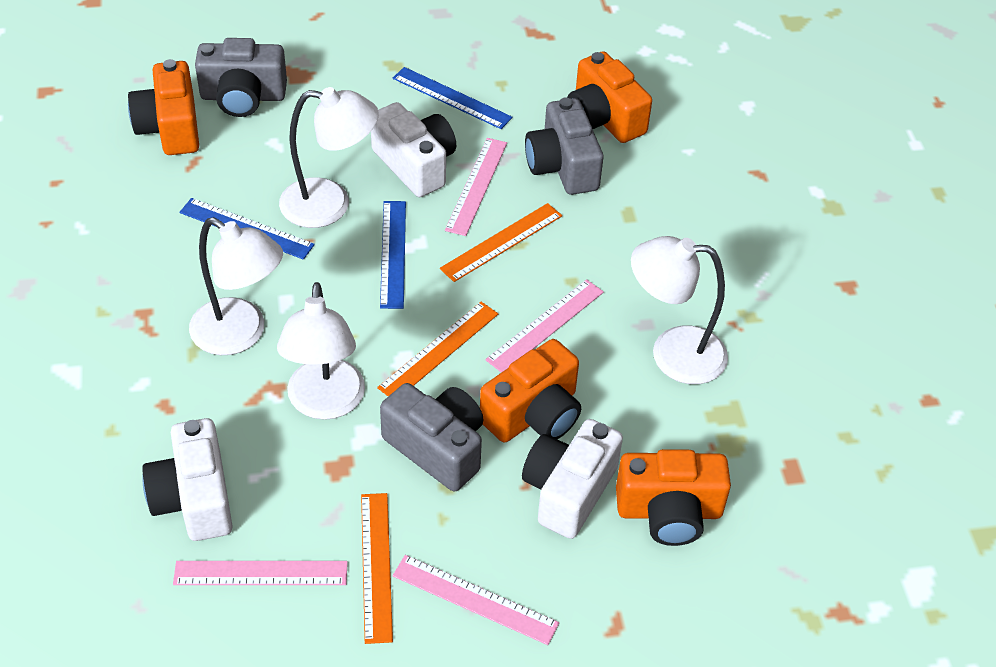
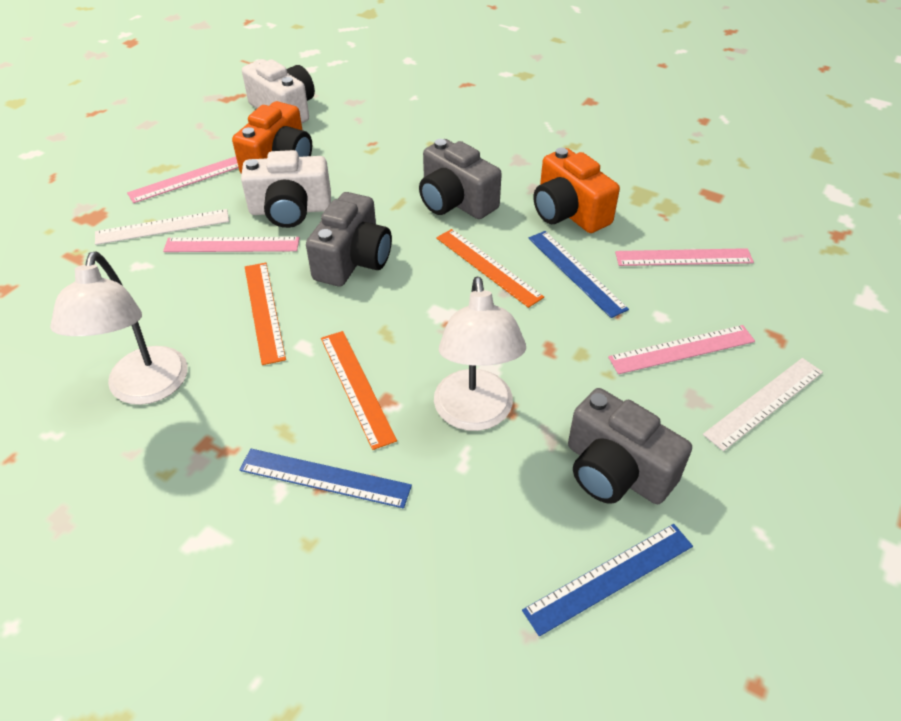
orange camera: 4 -> 2
white camera: 3 -> 2
white lamp: 4 -> 2
white ruler: 0 -> 2

